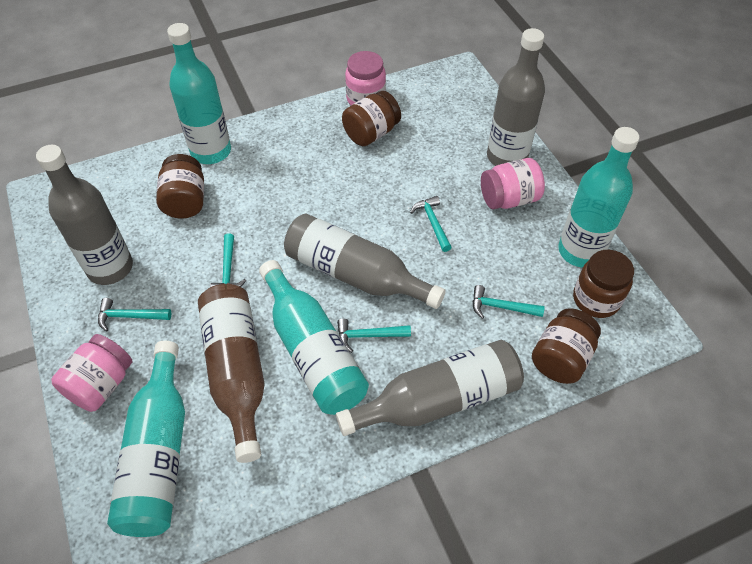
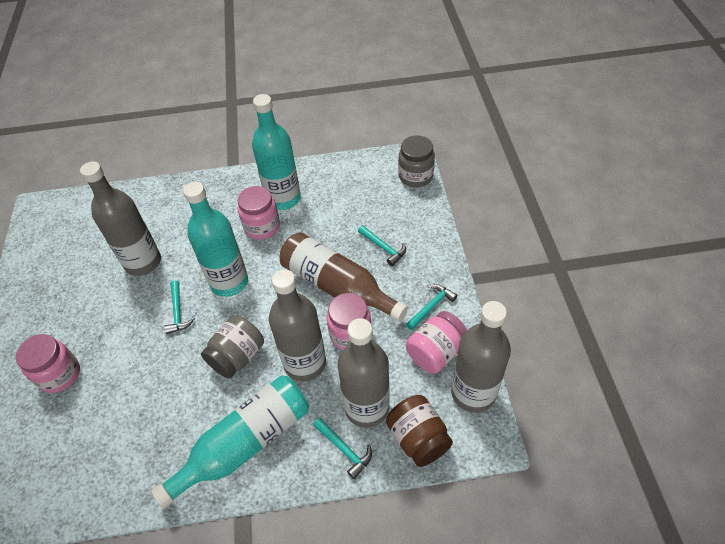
brown jar: 4 -> 1
grey jar: 0 -> 2
pink jar: 3 -> 4
turquoise bottle: 4 -> 3
turquoise hammer: 5 -> 4

